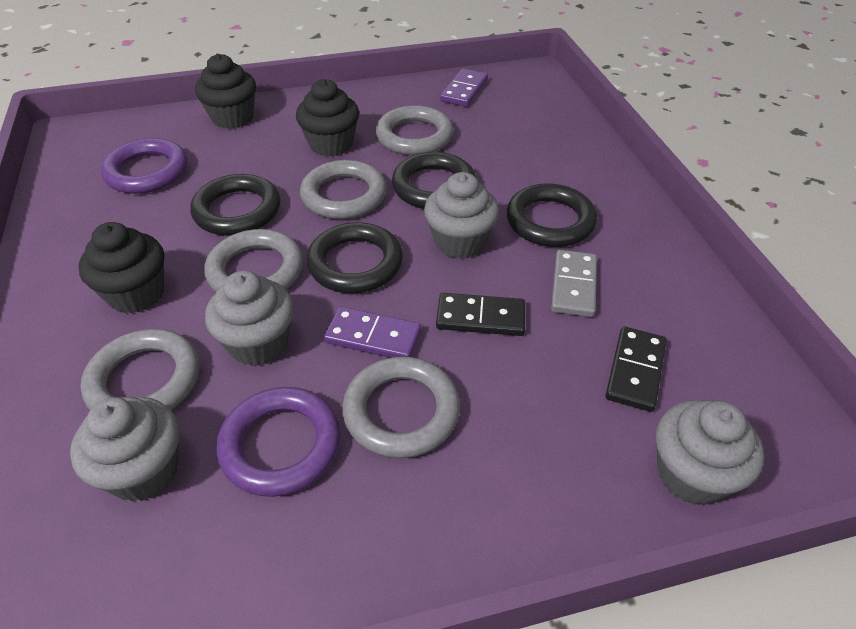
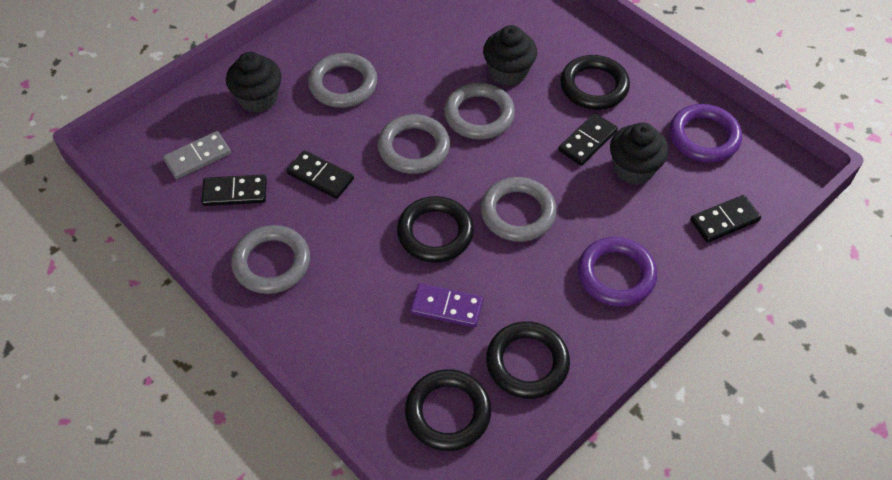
black domino: 2 -> 4
grey cupcake: 4 -> 0
purple domino: 2 -> 1

